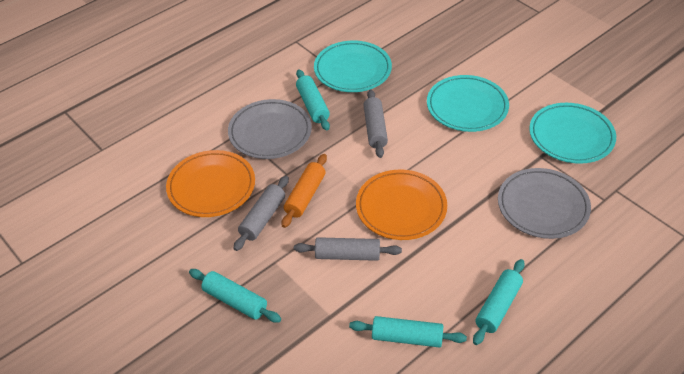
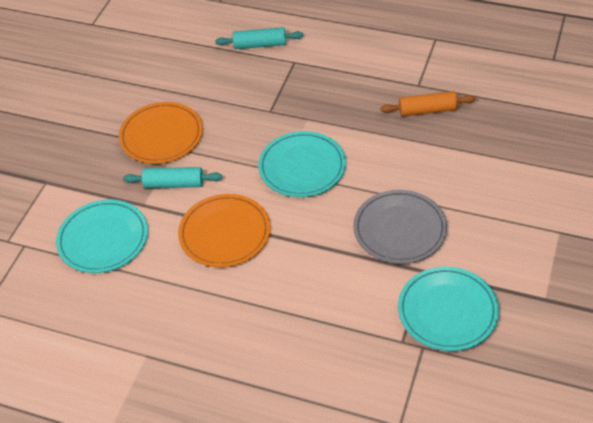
grey plate: 2 -> 1
grey rolling pin: 3 -> 0
turquoise rolling pin: 4 -> 2

